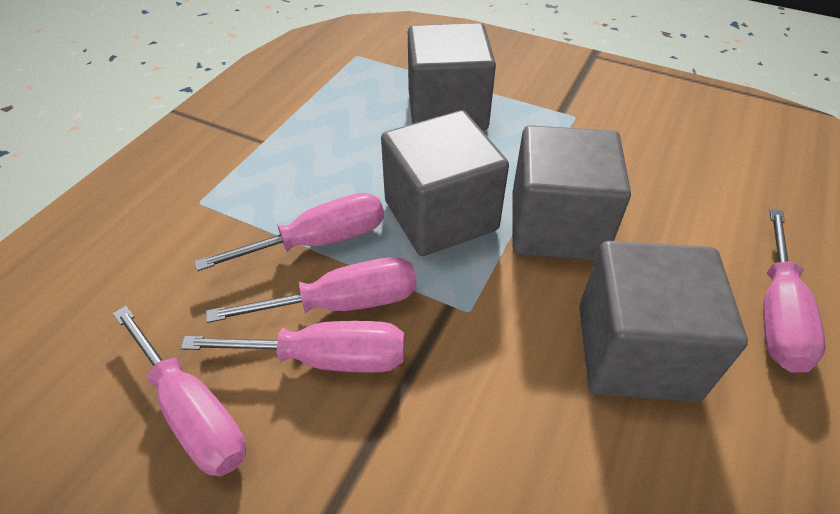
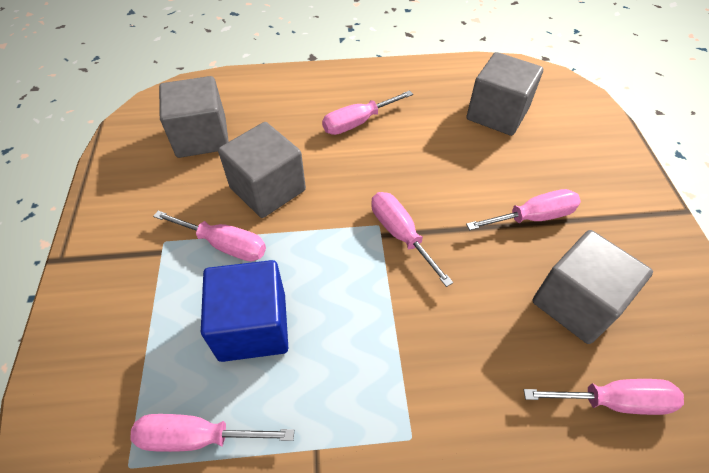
blue cube: 0 -> 1
pink screwdriver: 5 -> 6

